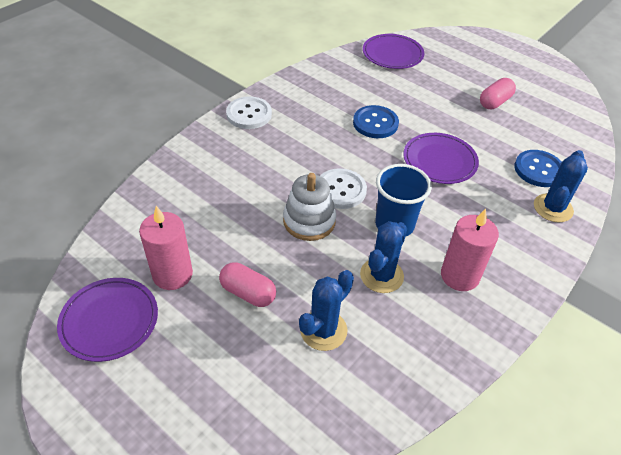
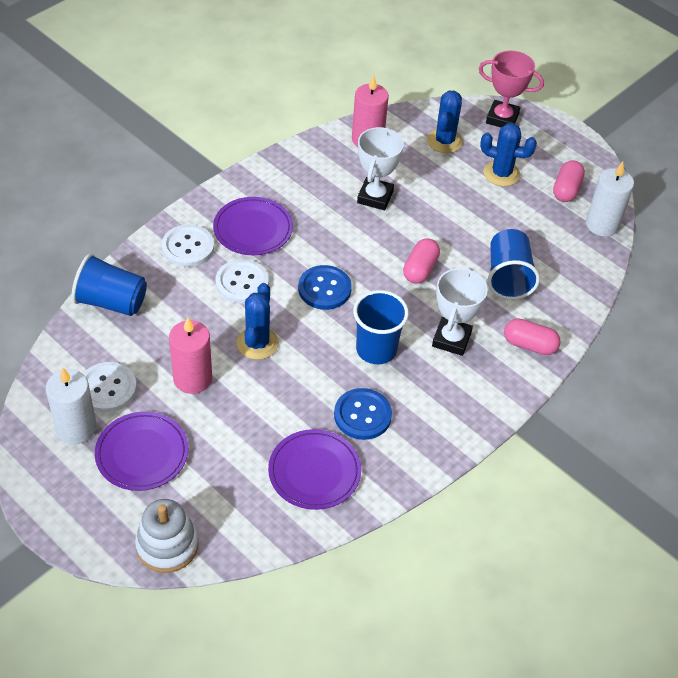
blue cup: 1 -> 3
pink capsule: 2 -> 3
pink trophy: 0 -> 1
white button: 2 -> 3
white candle: 0 -> 2
white trophy: 0 -> 2

